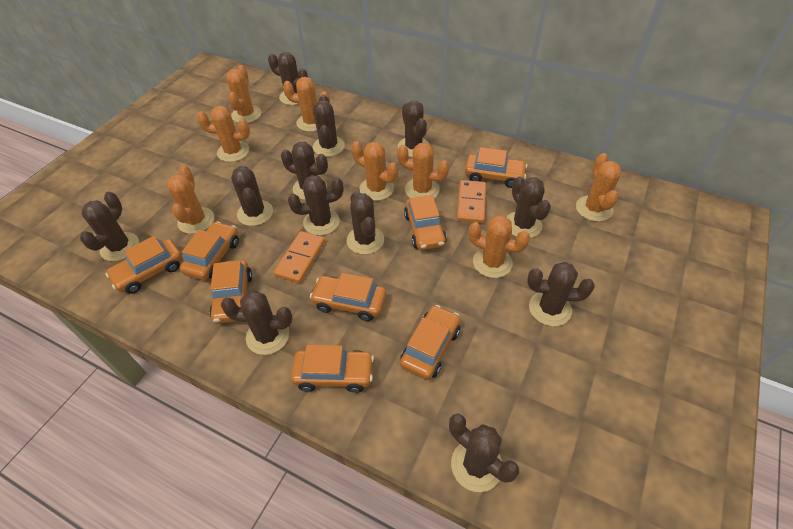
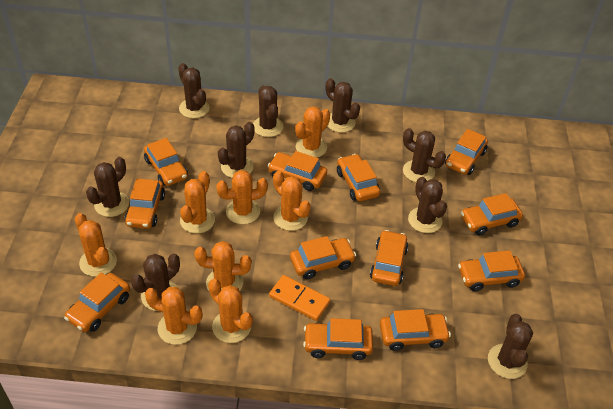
brown cactus: 12 -> 9
orange car: 8 -> 12
orange domino: 2 -> 1

